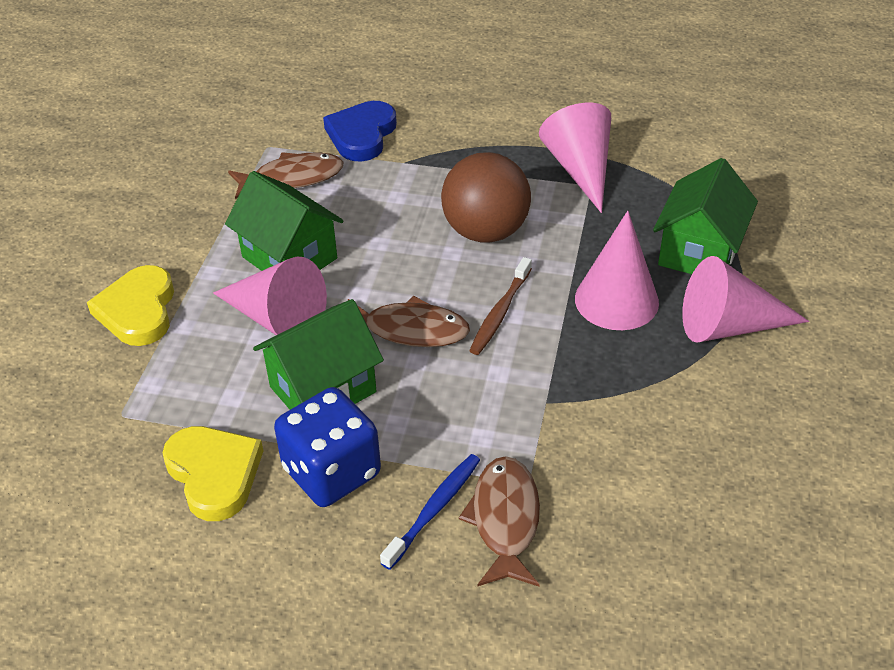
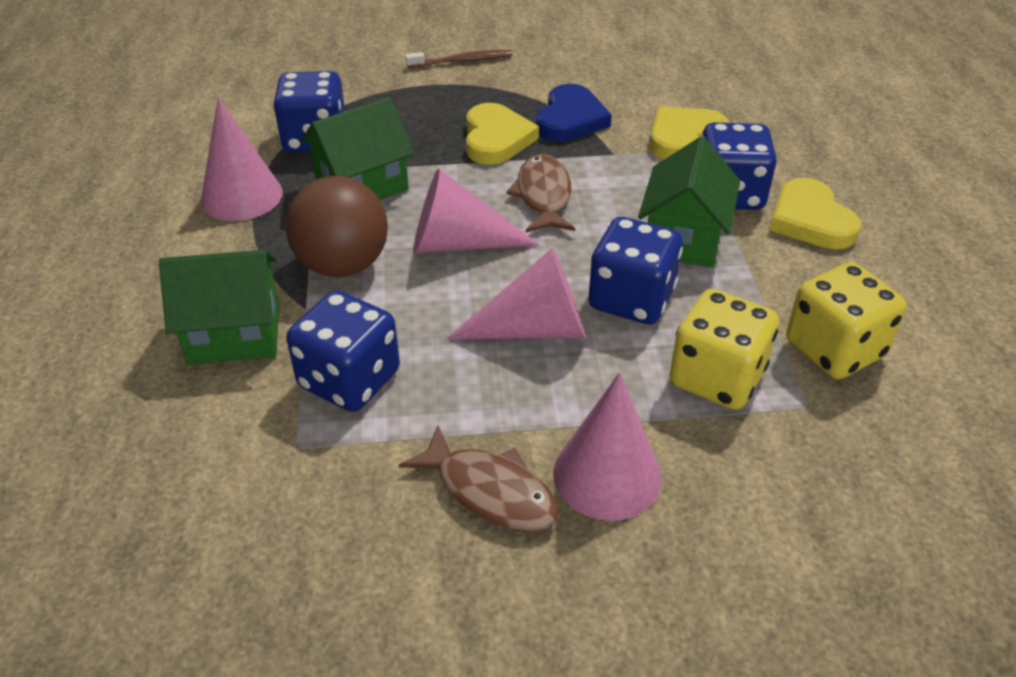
blue dice: 1 -> 4
blue toothbrush: 1 -> 0
brown fish: 3 -> 2
yellow dice: 0 -> 2
yellow heart: 2 -> 3

